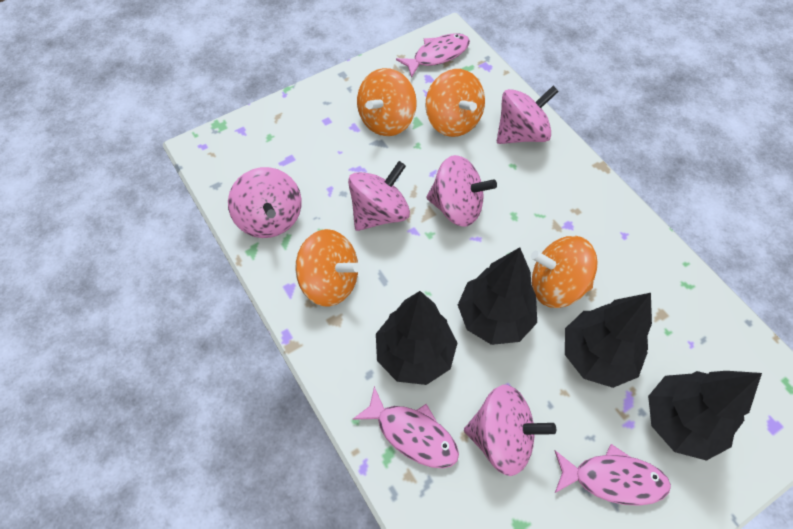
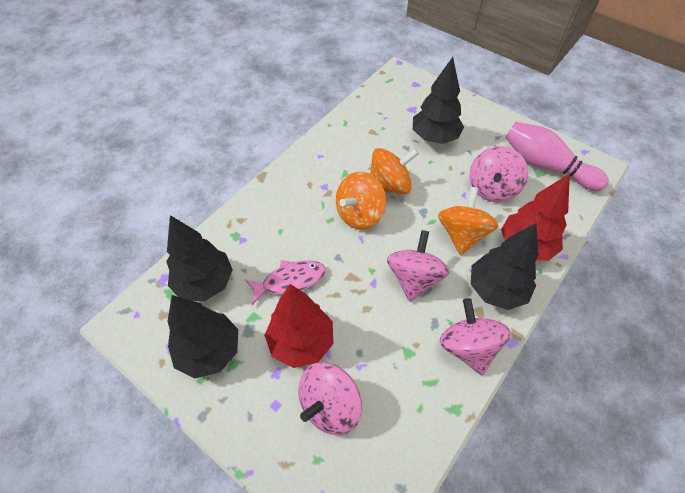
orange spinning top: 4 -> 3
pink bowling pin: 0 -> 1
pink fish: 3 -> 1
pink spinning top: 5 -> 4
red tree: 0 -> 2

